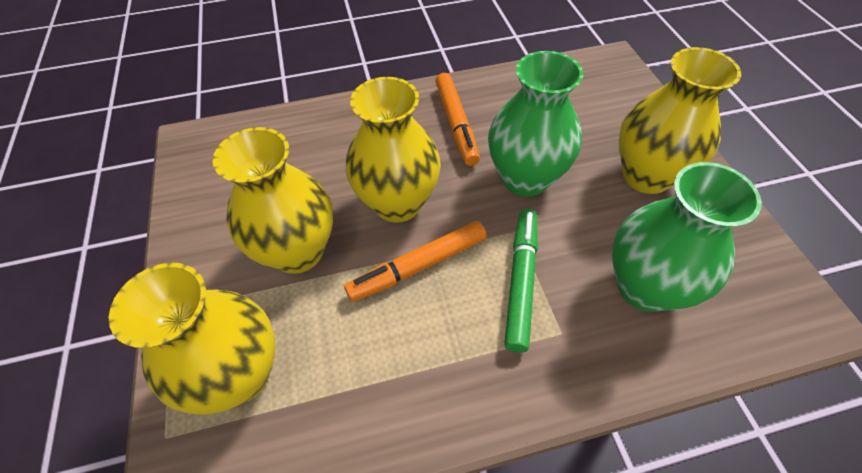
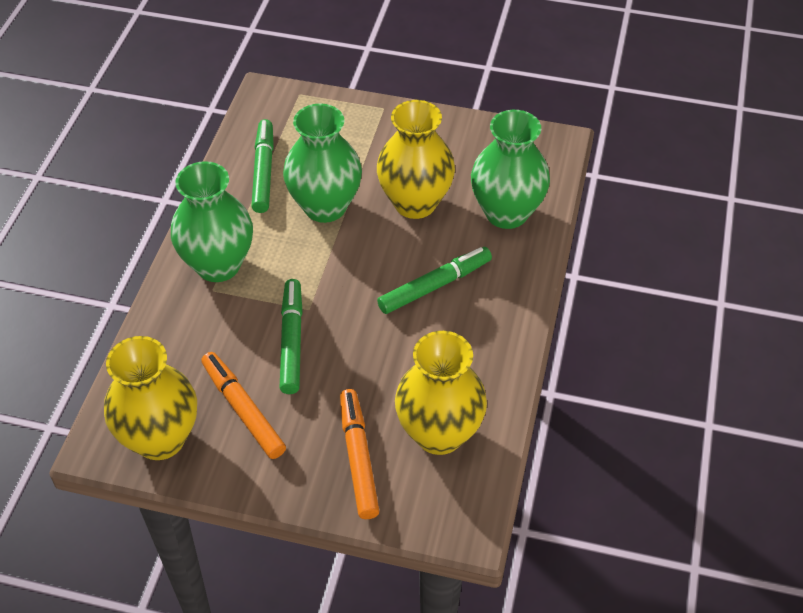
green marker: 1 -> 3
green vase: 2 -> 3
yellow vase: 4 -> 3

